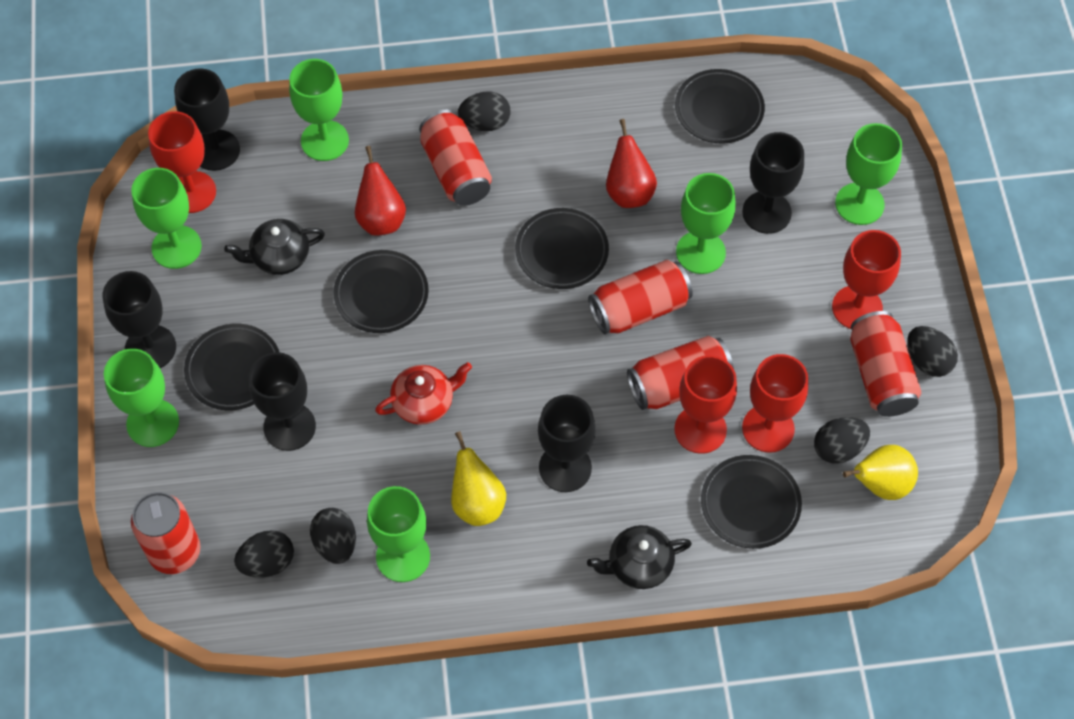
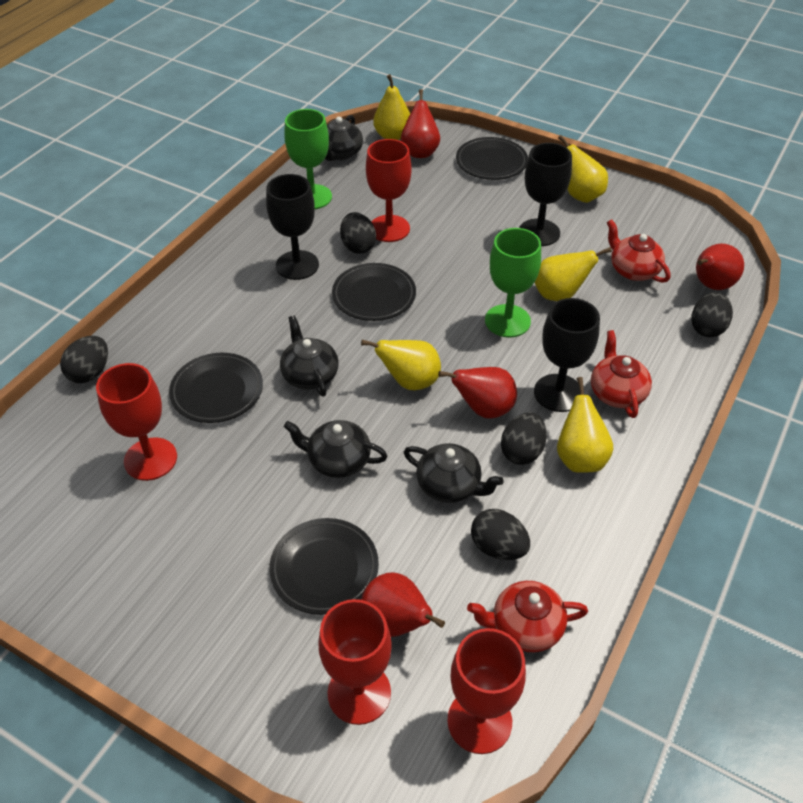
black goblet: 5 -> 3
black plate: 5 -> 4
black teapot: 2 -> 4
green goblet: 6 -> 2
red can: 5 -> 0
red pear: 2 -> 4
red teapot: 1 -> 3
yellow pear: 2 -> 5

